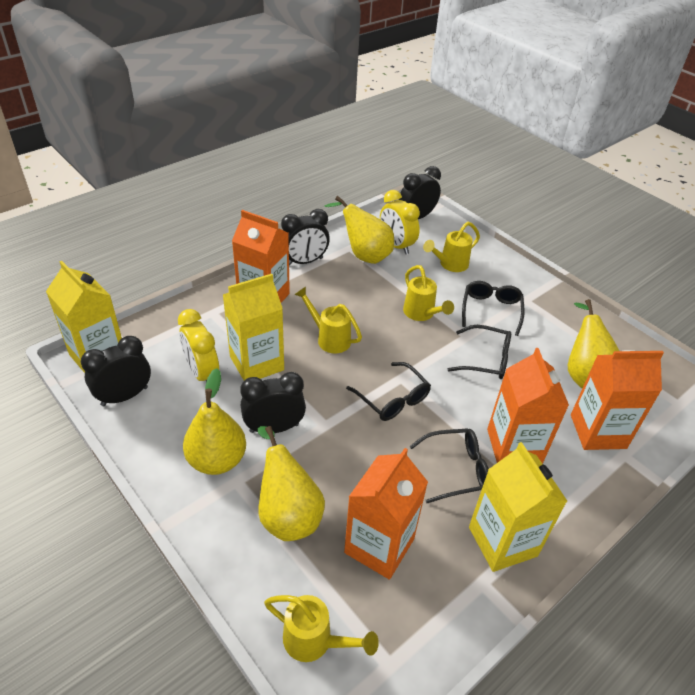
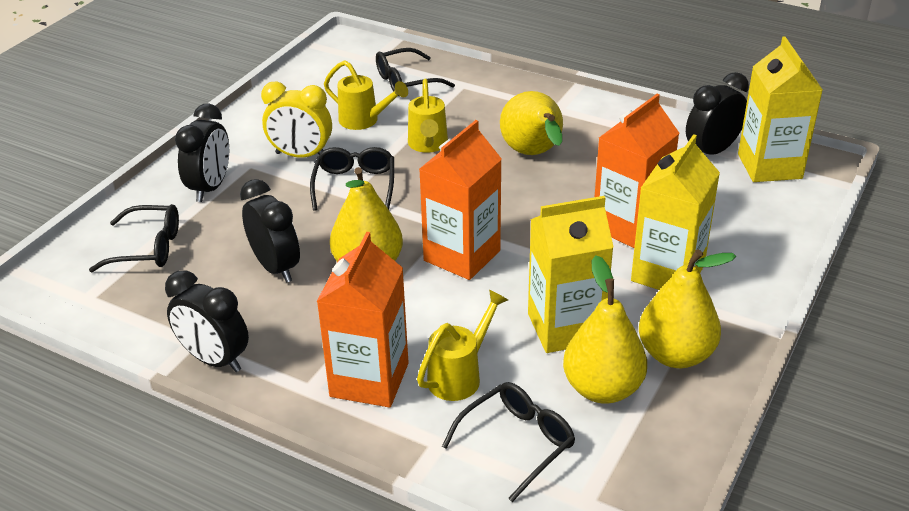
orange carton: 4 -> 3
yellow clock: 2 -> 1
yellow watering can: 4 -> 3

